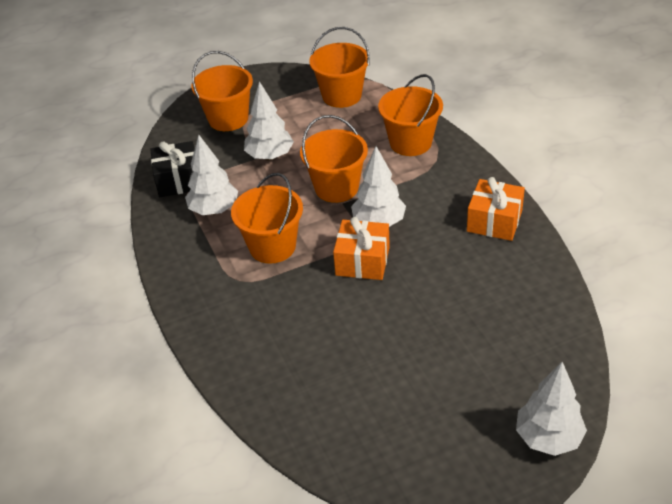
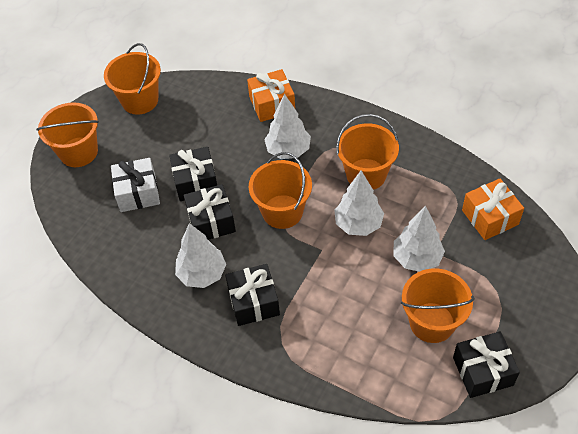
black gift: 1 -> 4
white gift: 0 -> 1

